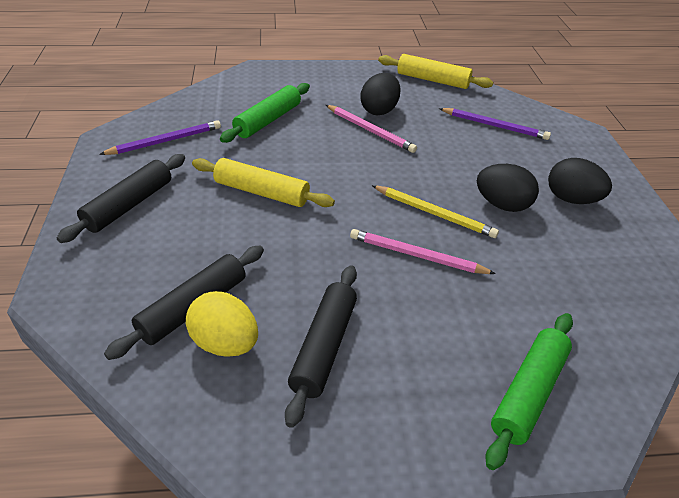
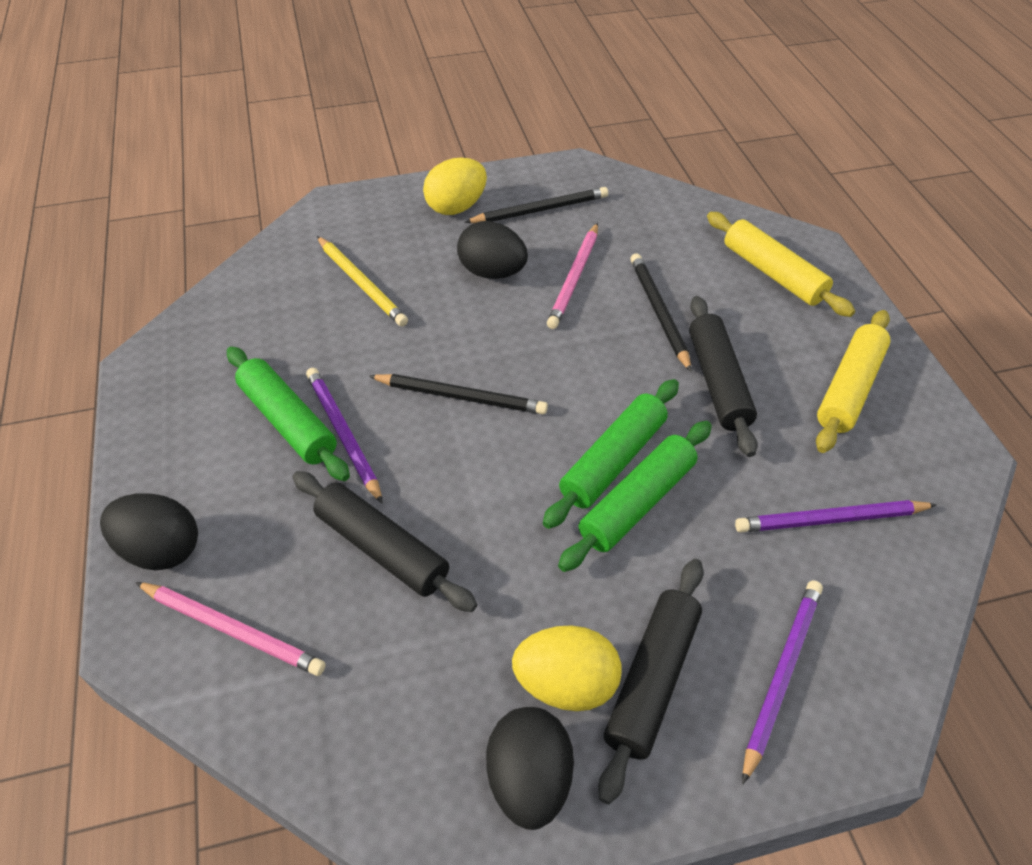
black pencil: 0 -> 3
green rolling pin: 2 -> 3
purple pencil: 2 -> 3
yellow egg: 1 -> 2

